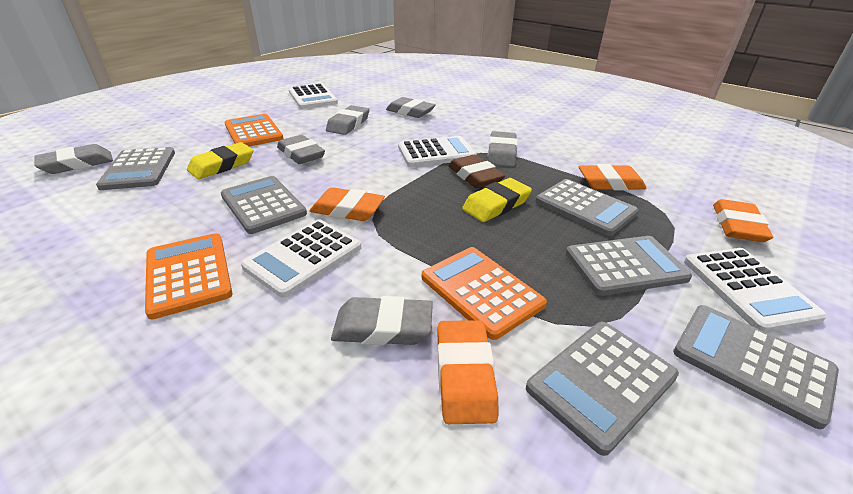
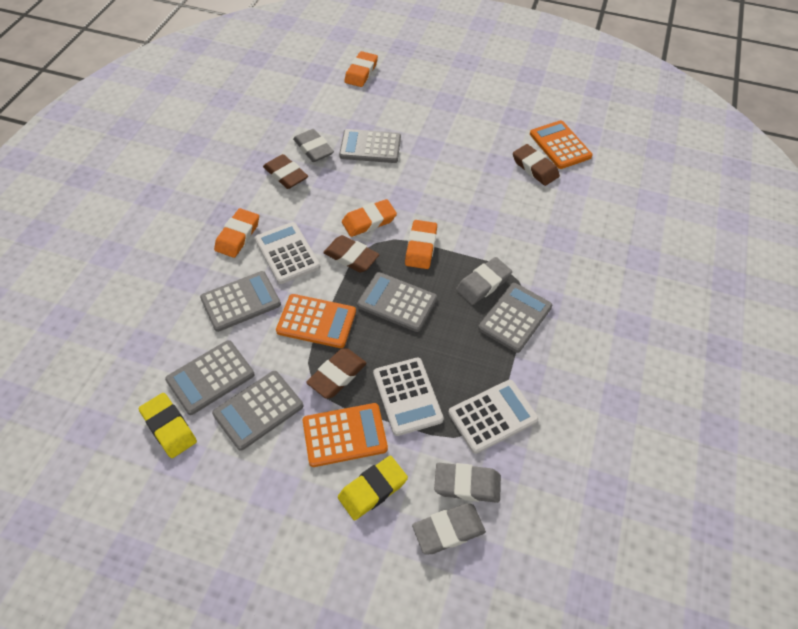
brown eraser: 1 -> 4
grey eraser: 6 -> 4
white calculator: 4 -> 3

